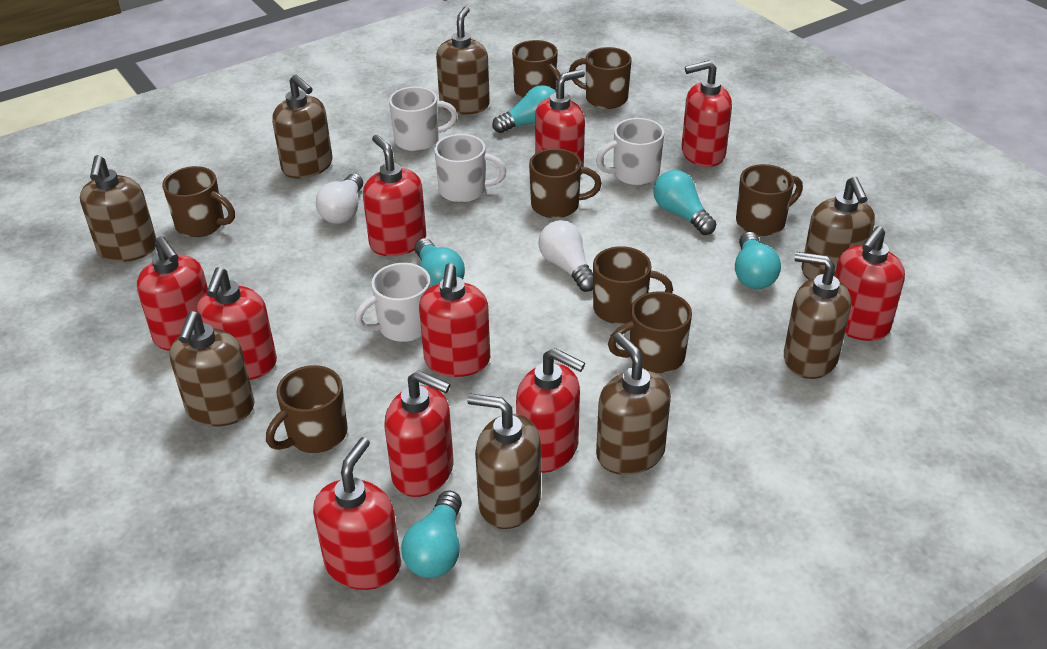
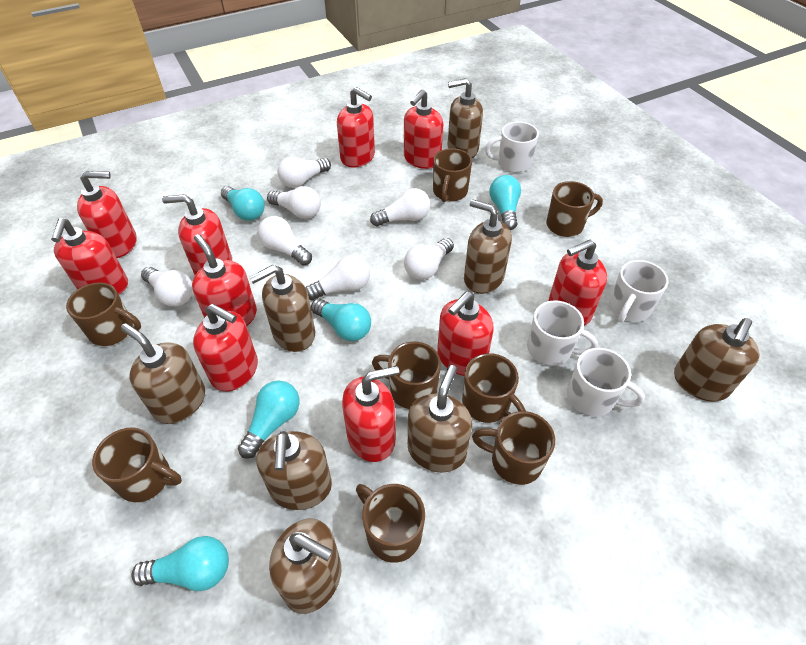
white light bulb: 2 -> 7

